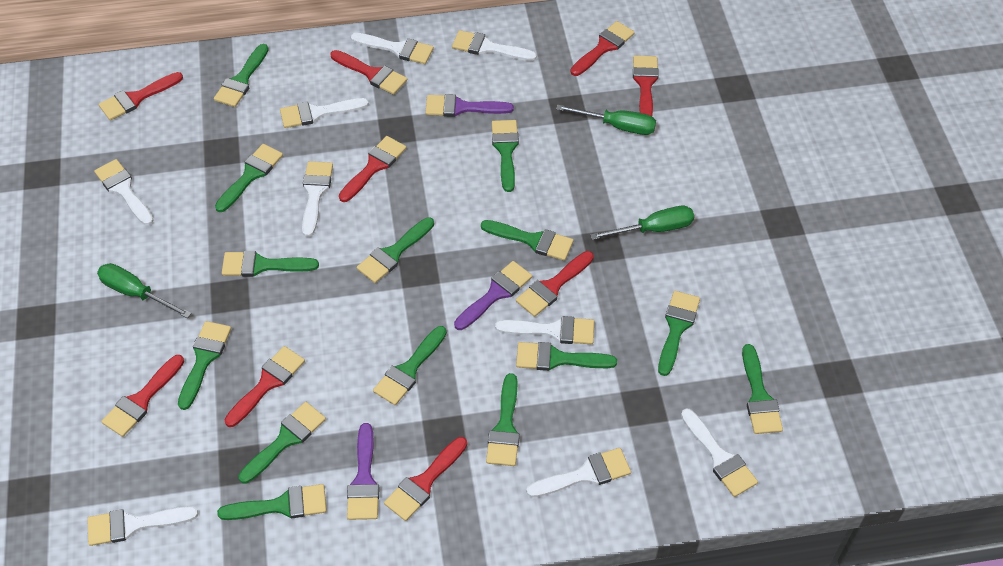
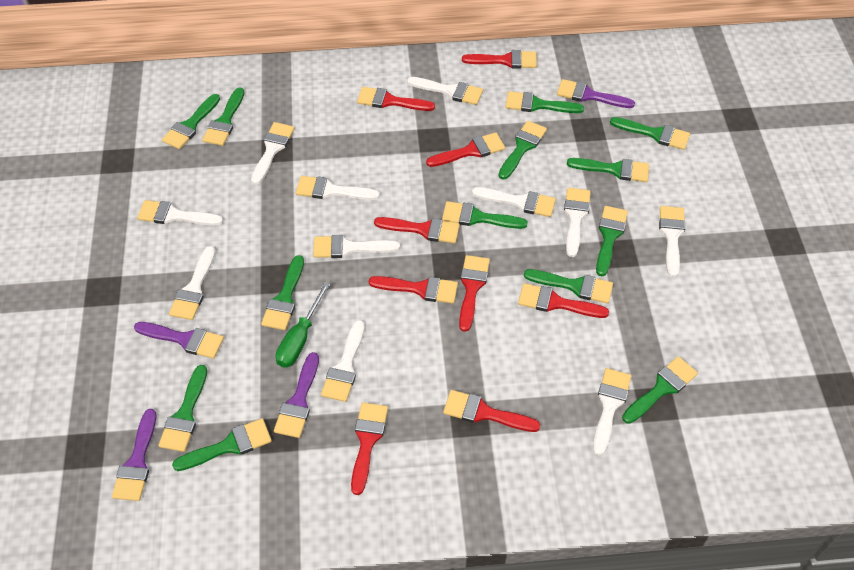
green brush: 14 -> 13
green screwdriver: 3 -> 1
purple brush: 3 -> 4
white brush: 9 -> 11

